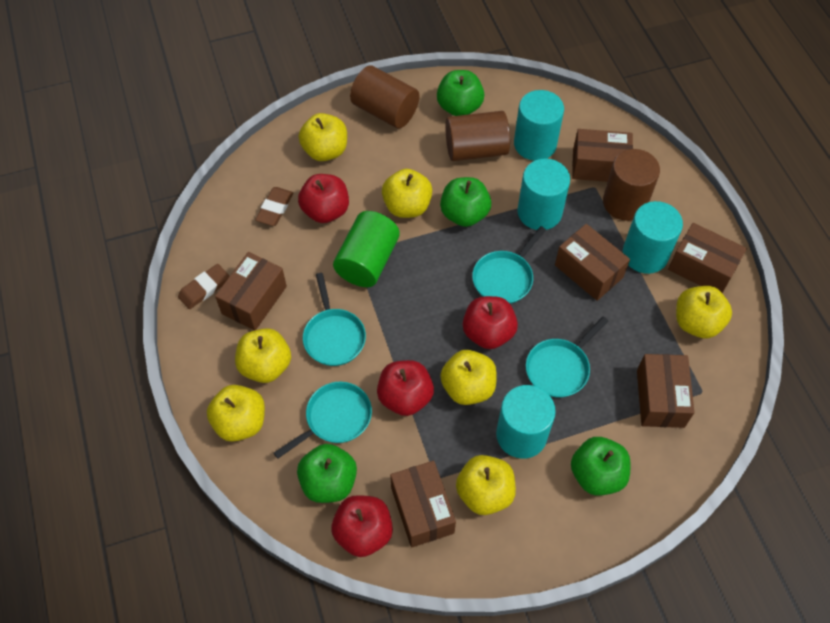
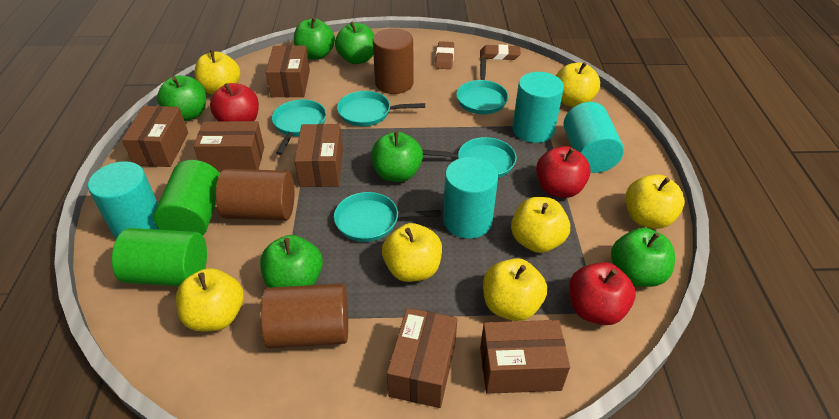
green apple: 4 -> 6
green cylinder: 1 -> 2
red apple: 4 -> 3
turquoise pan: 4 -> 5

